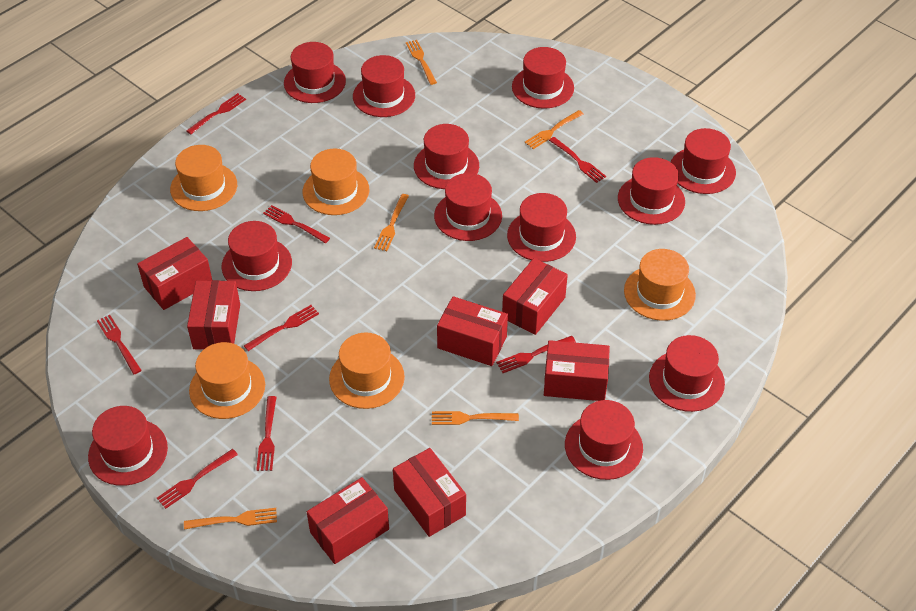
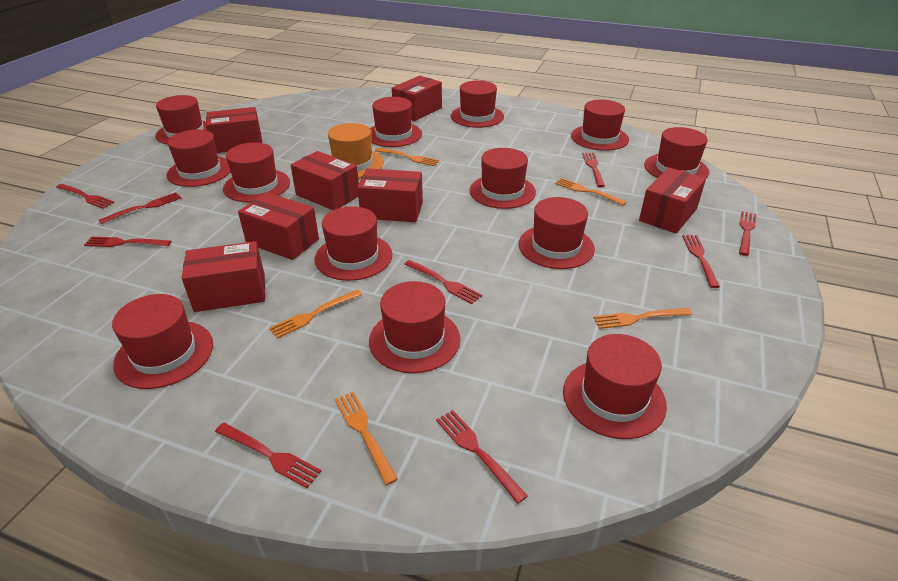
orange hat: 5 -> 1
red fork: 8 -> 9
red hat: 12 -> 13

